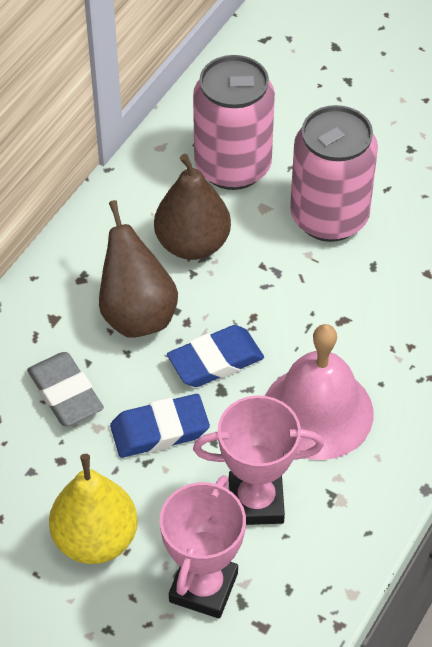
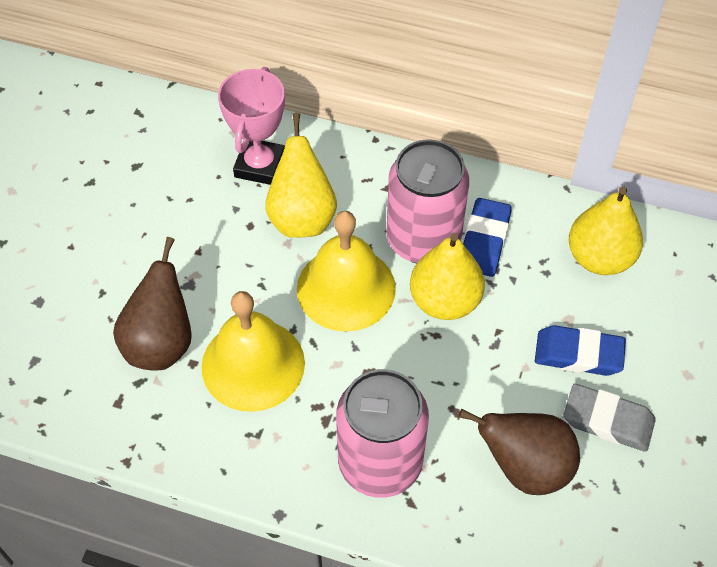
pink bell: 1 -> 0
pink trophy: 2 -> 1
yellow bell: 0 -> 2
yellow pear: 1 -> 3

